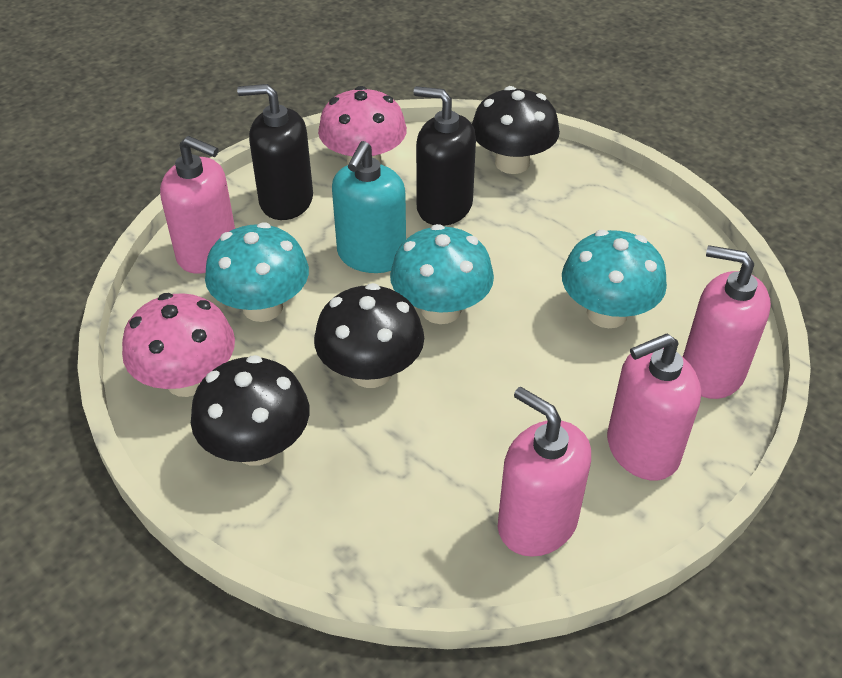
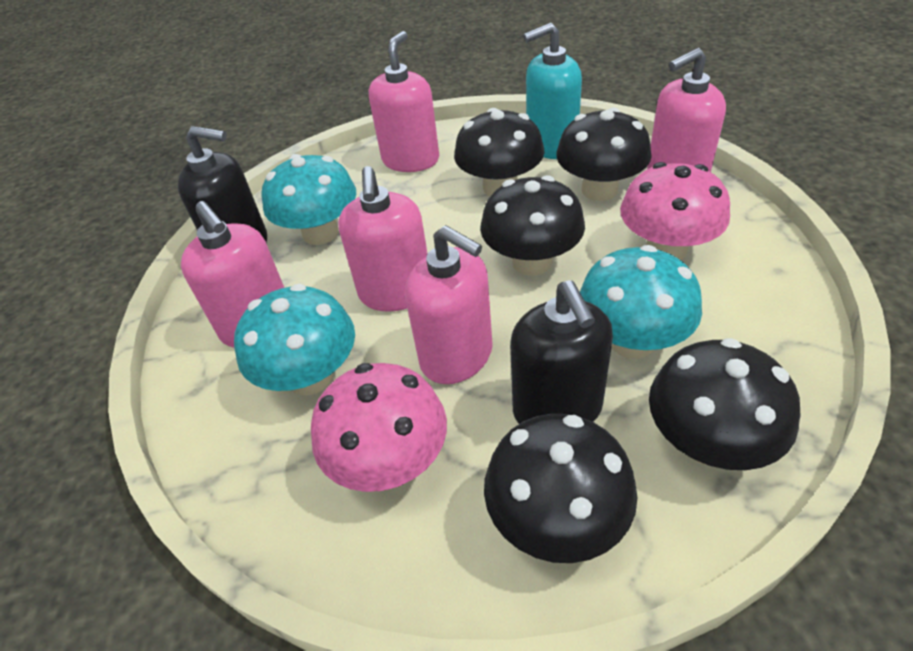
black mushroom: 3 -> 5
pink soap dispenser: 4 -> 5

